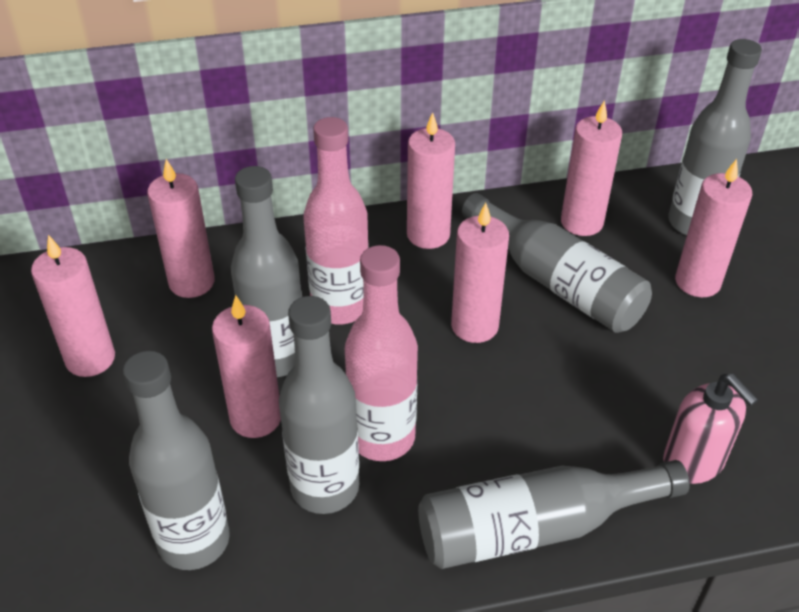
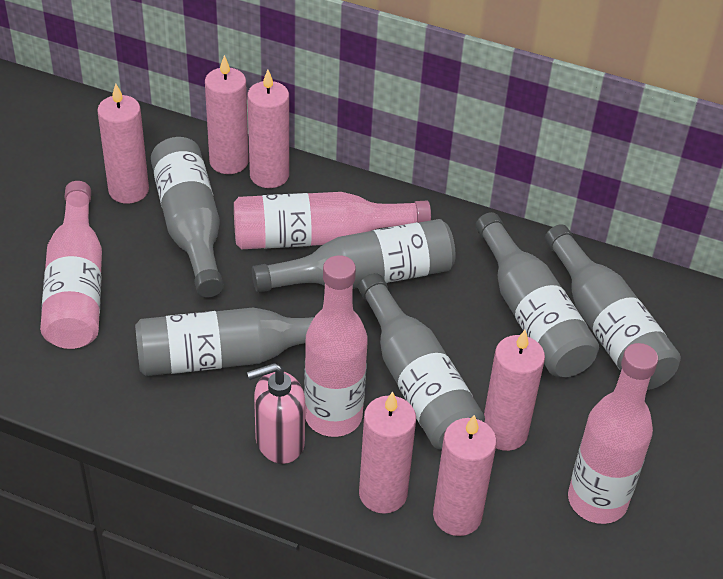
pink bottle: 2 -> 4
pink candle: 7 -> 6

